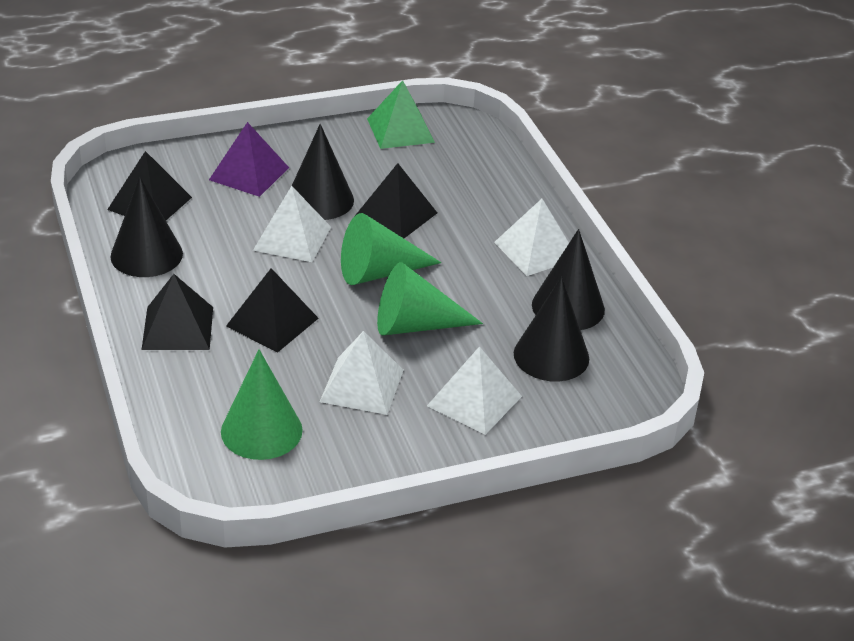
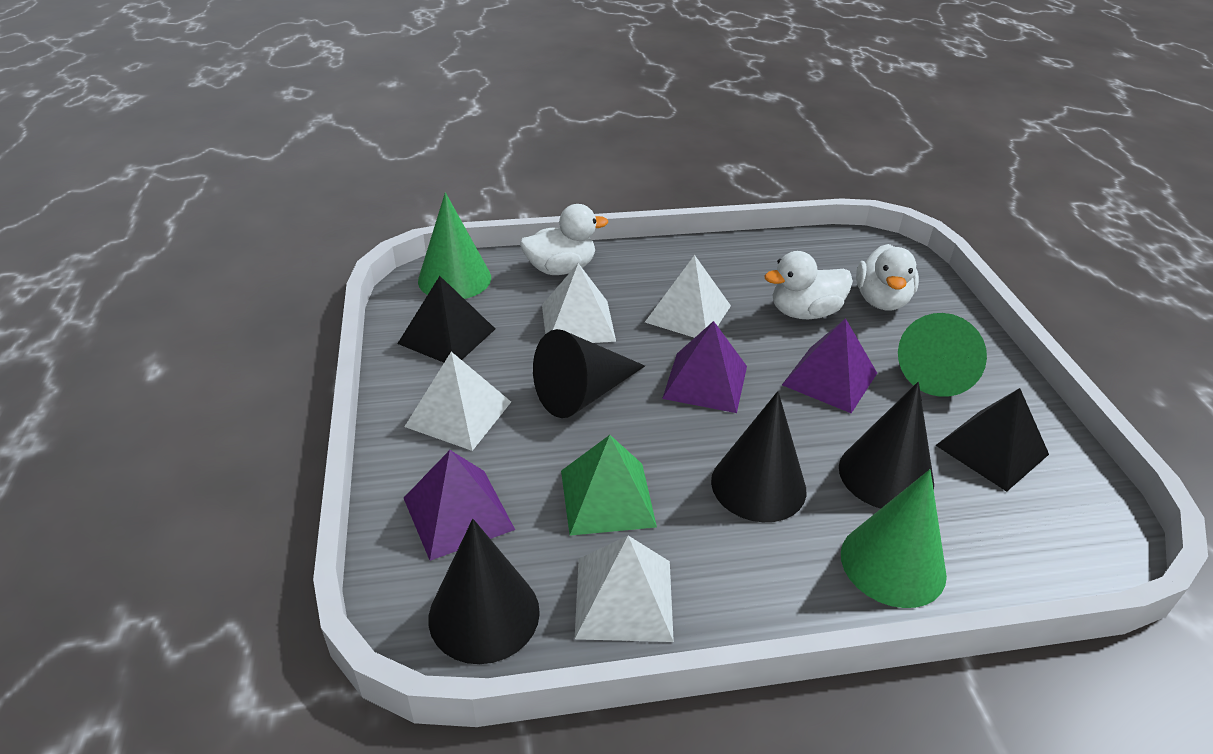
black pyramid: 4 -> 2
purple pyramid: 1 -> 3
white duck: 0 -> 3

